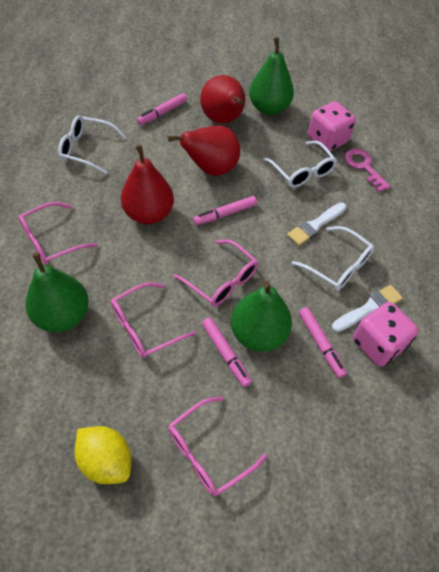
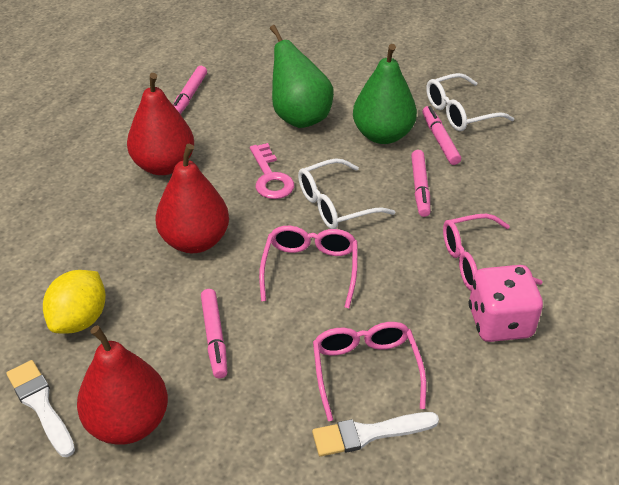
green pear: 3 -> 2
pink dice: 2 -> 1
pink glasses: 4 -> 3
white glasses: 3 -> 2

